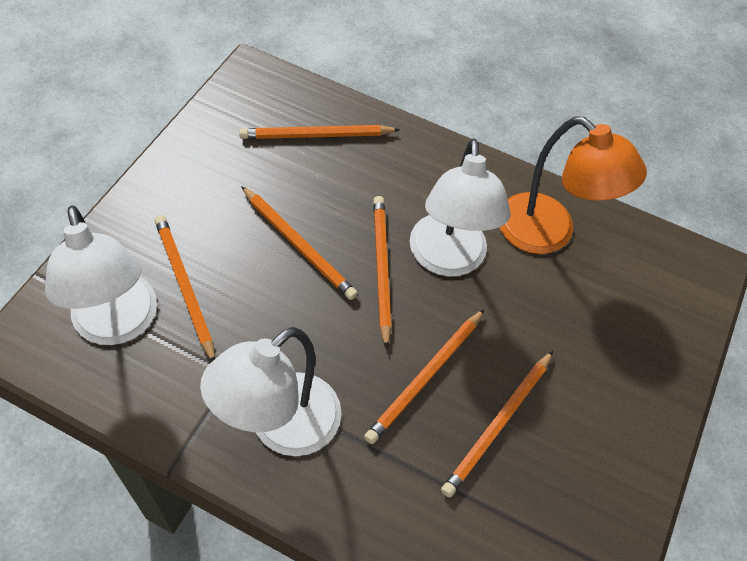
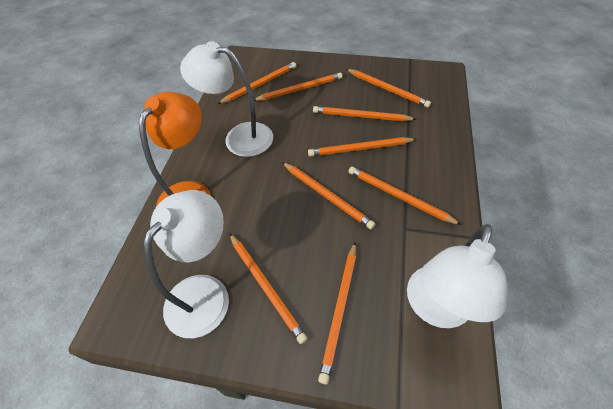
orange pencil: 6 -> 9

